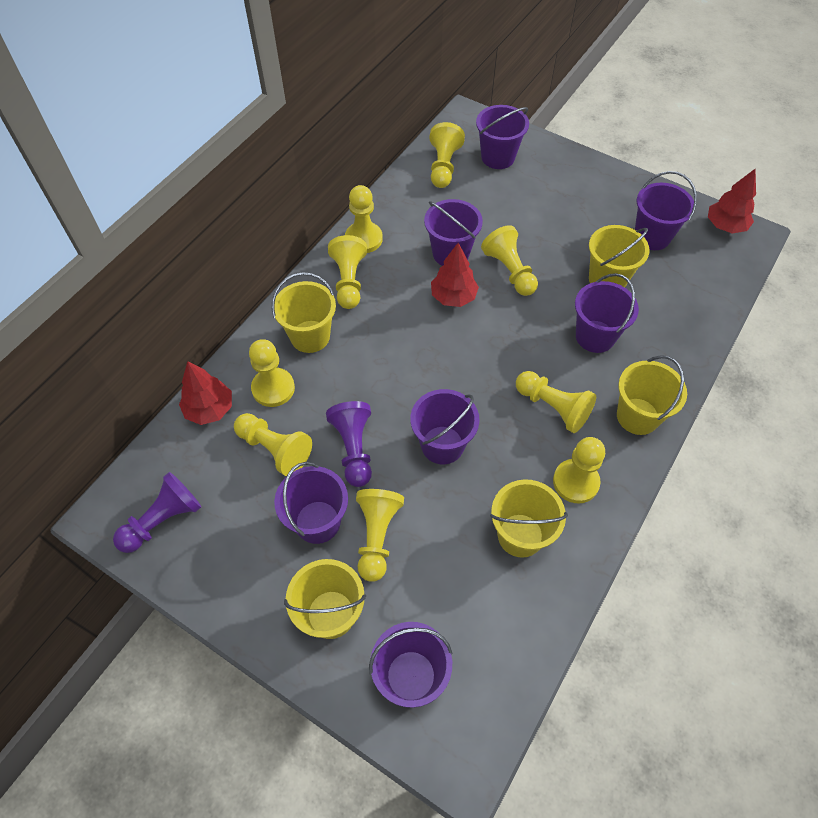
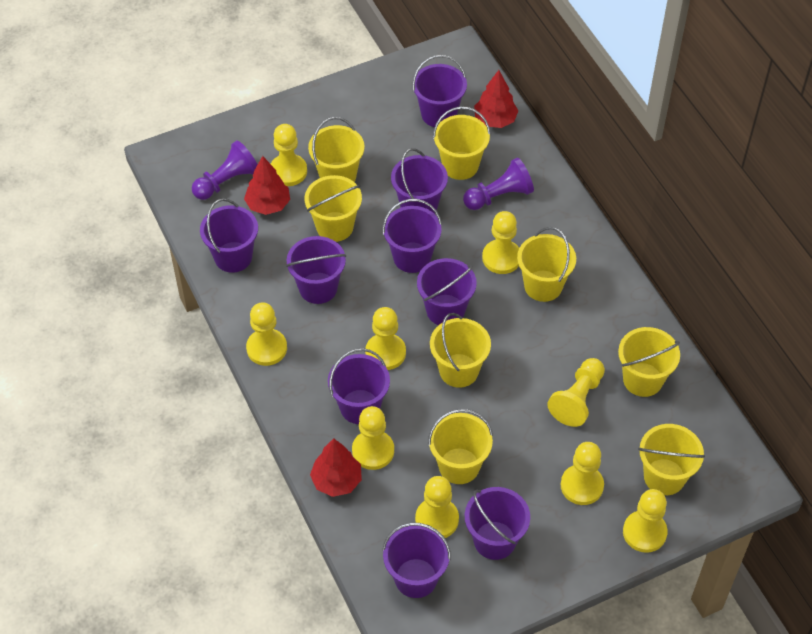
purple bucket: 7 -> 9
yellow bucket: 5 -> 8

